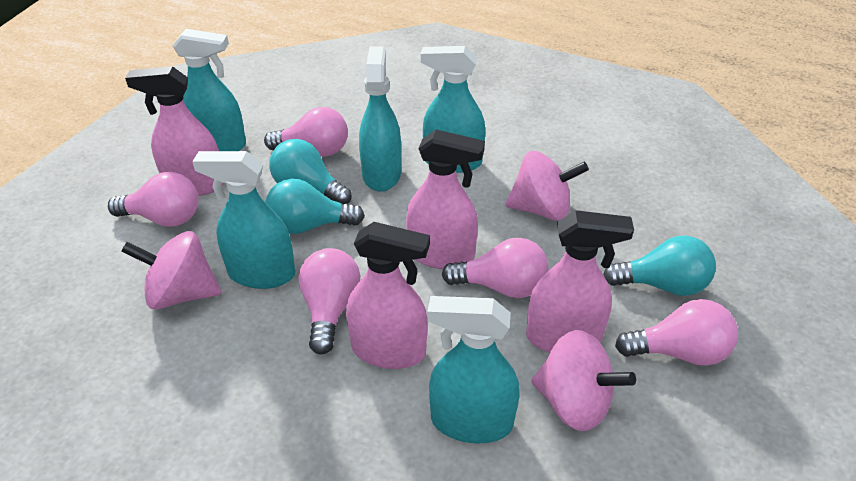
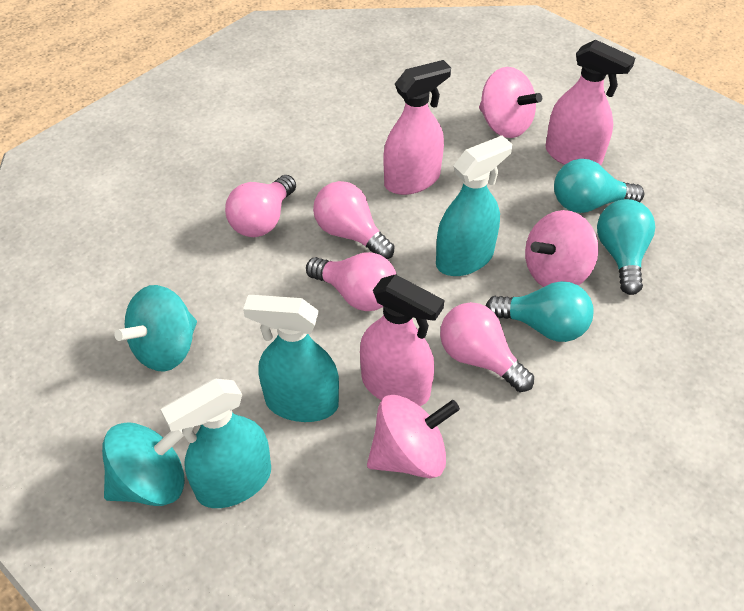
pink light bulb: 5 -> 4
pink spray bottle: 4 -> 3
turquoise spinning top: 0 -> 2
turquoise spray bottle: 5 -> 3

